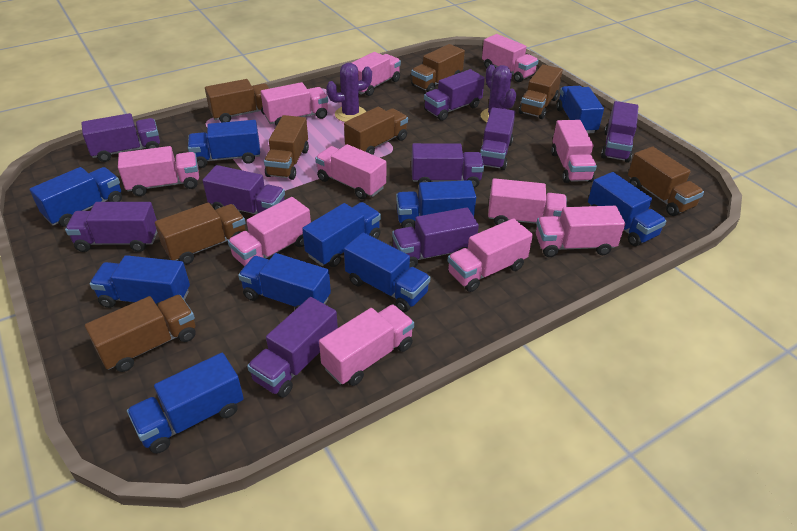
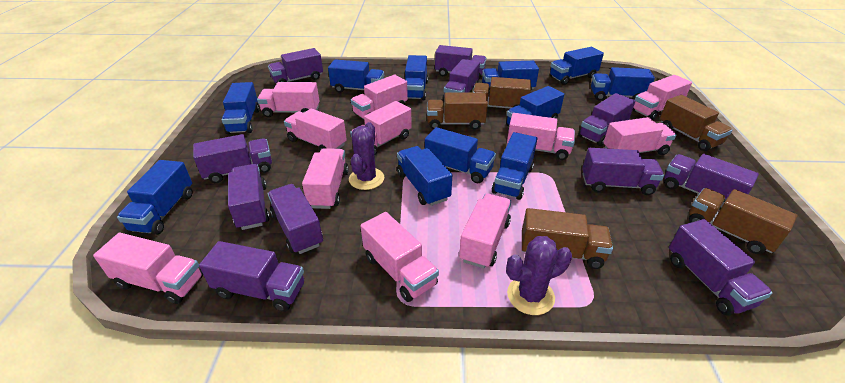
blue truck: 10 -> 11
brown truck: 8 -> 5
purple truck: 9 -> 11

